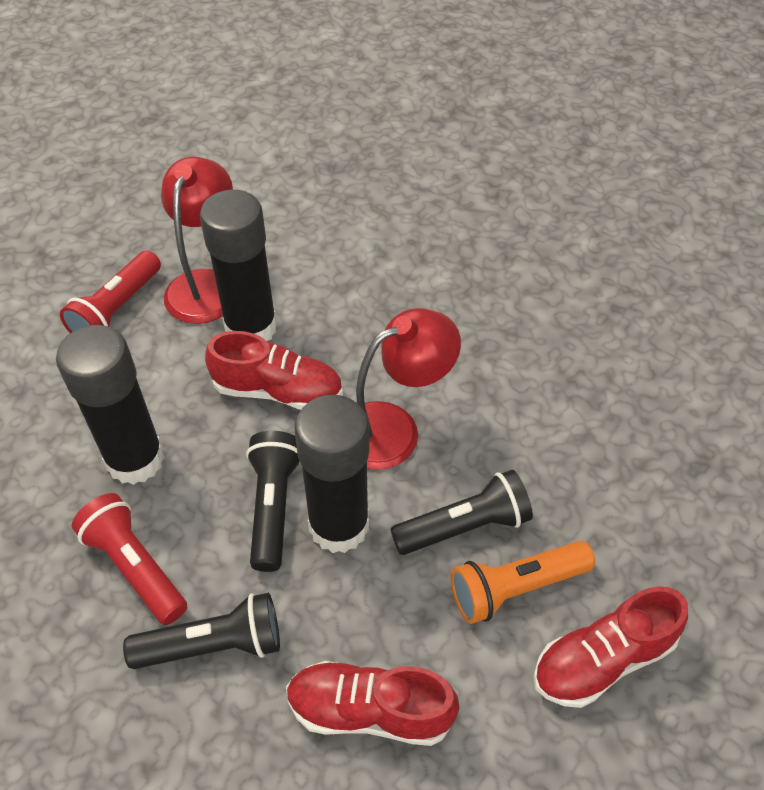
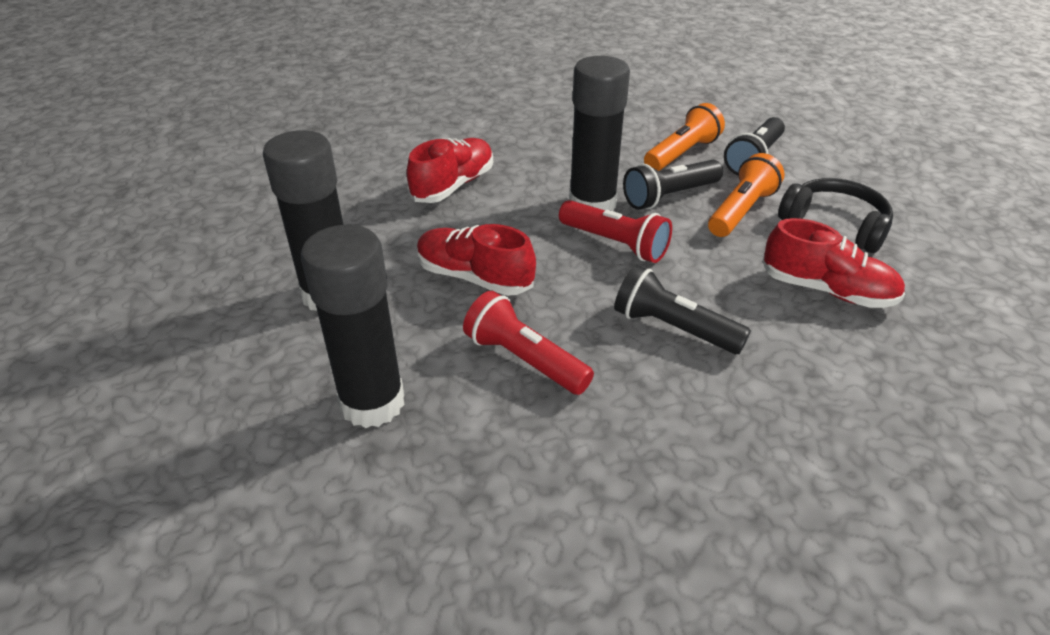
black headphones: 0 -> 1
orange flashlight: 1 -> 2
red lamp: 2 -> 0

